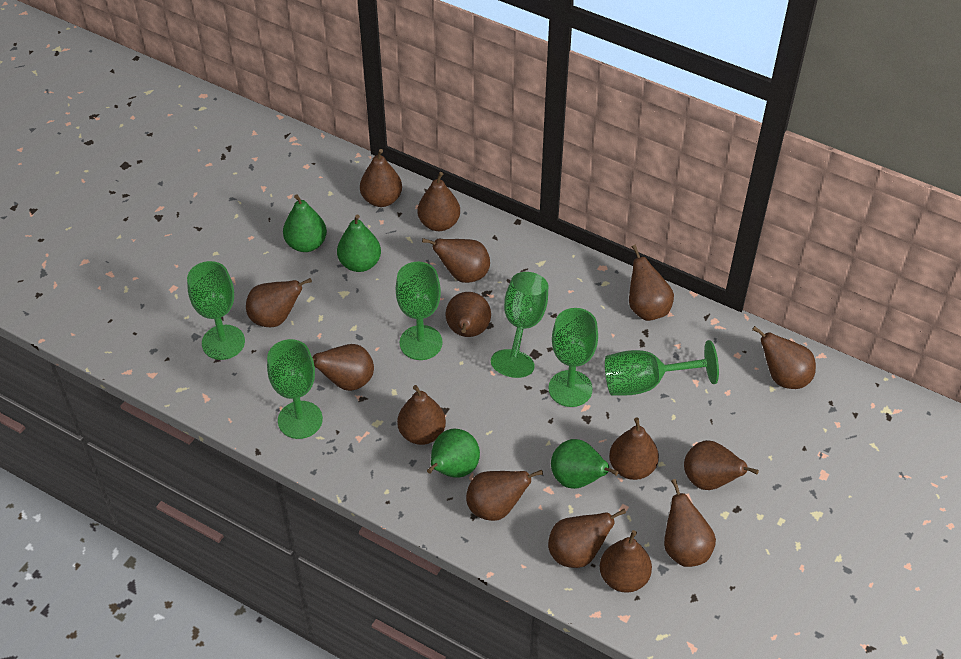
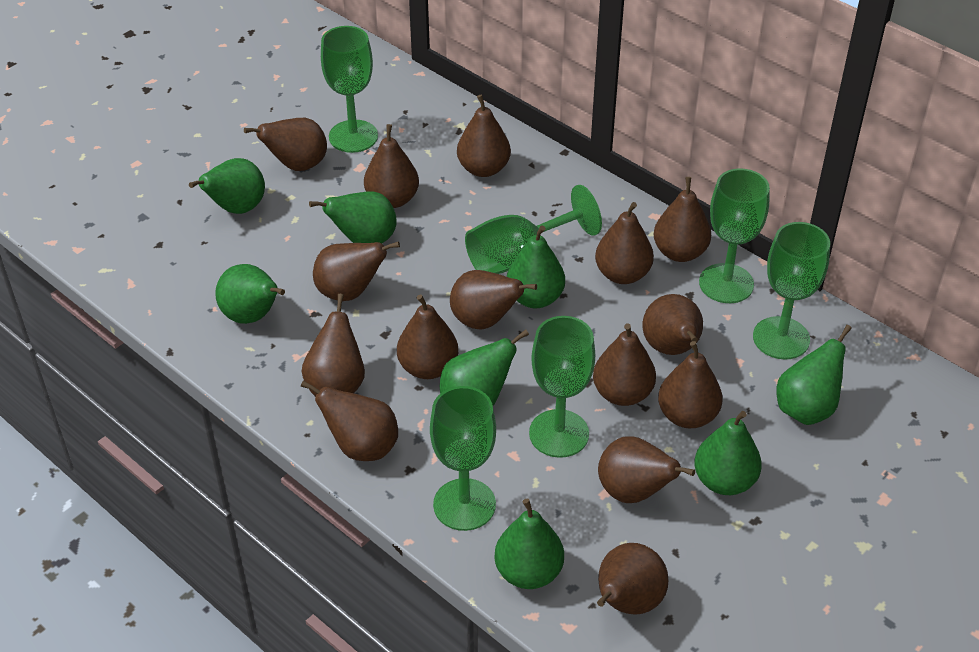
green pear: 4 -> 8

